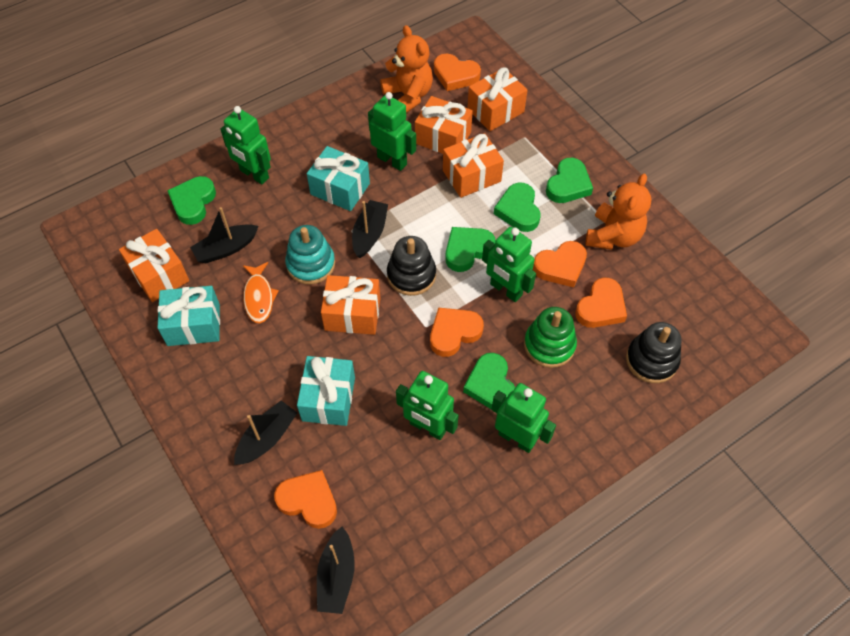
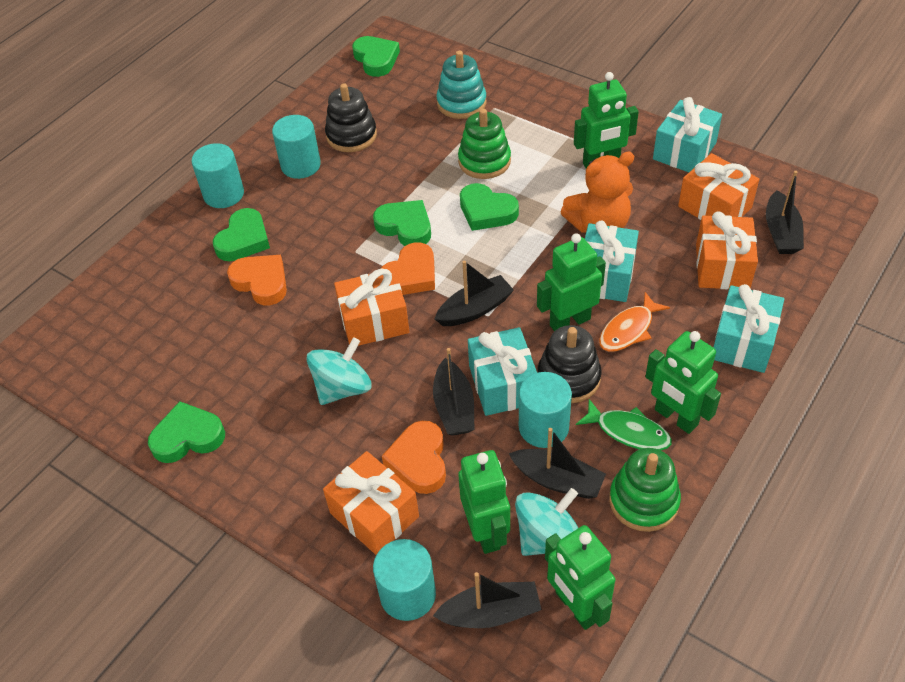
black boat: 4 -> 5
green fish: 0 -> 1
green stacking toy: 1 -> 2
orange gift: 5 -> 4
orange heart: 5 -> 3
orange teddy bear: 2 -> 1
turquoise cylinder: 0 -> 4
turquoise gift: 3 -> 4
turquoise spinning top: 0 -> 2

